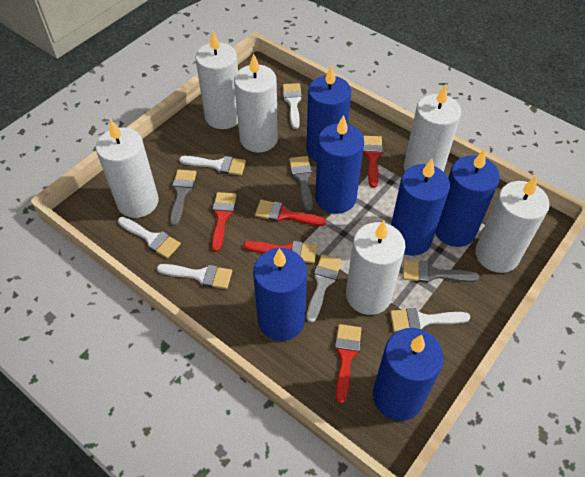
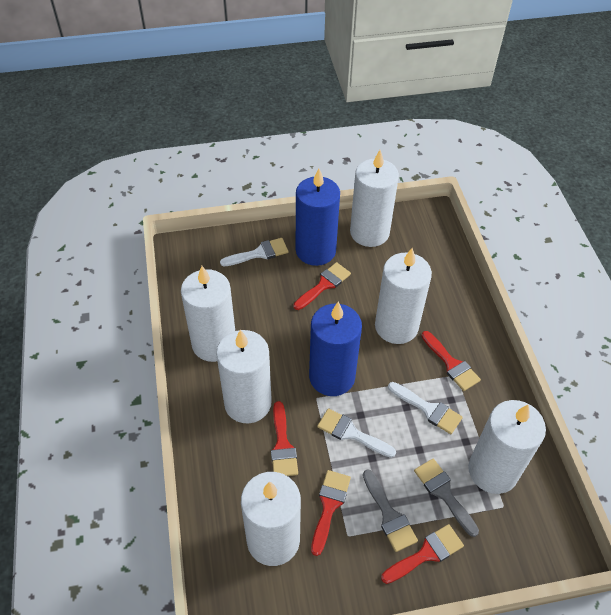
blue candle: 6 -> 2
grey brush: 3 -> 2
white brush: 6 -> 3

